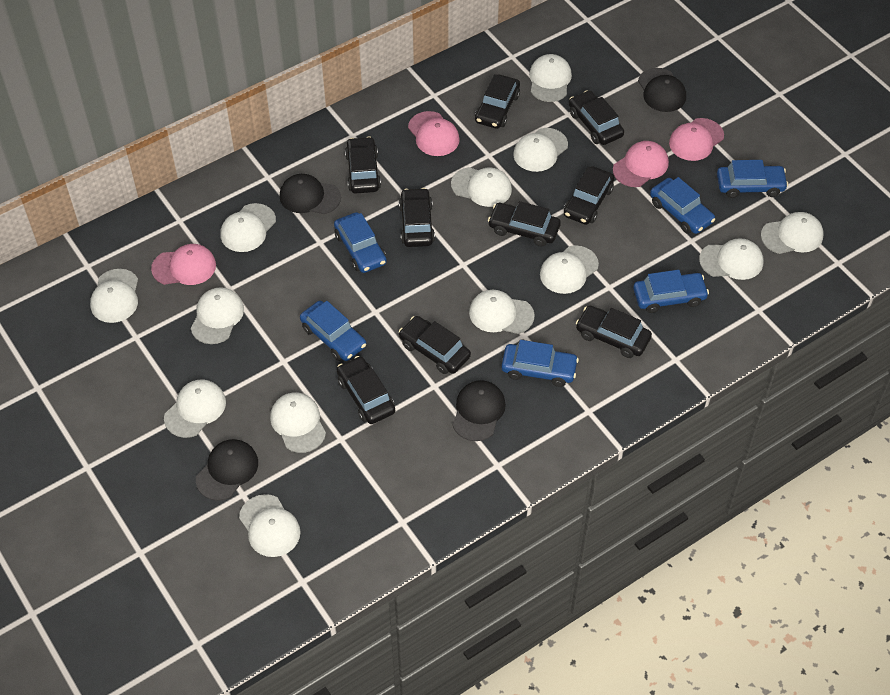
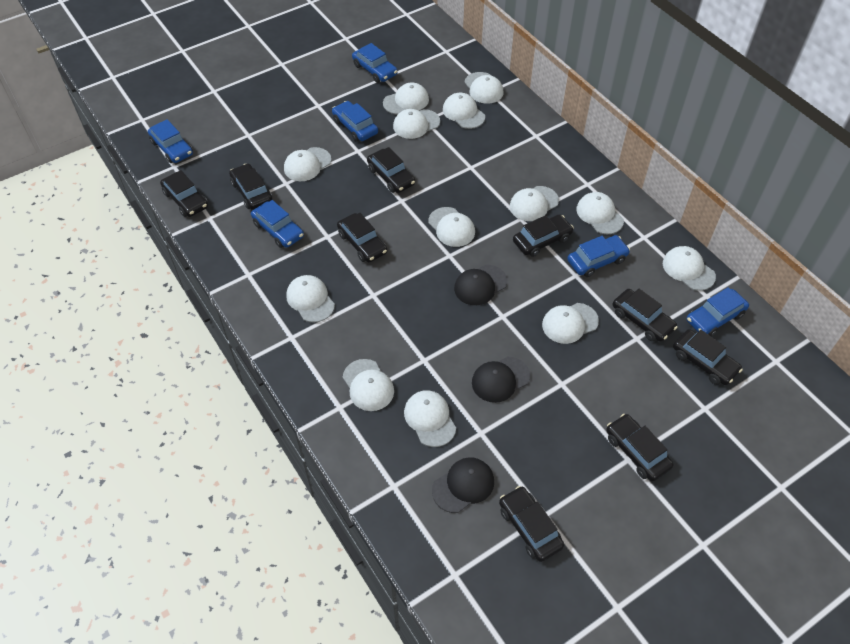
black cap: 4 -> 3
pink cap: 4 -> 0

